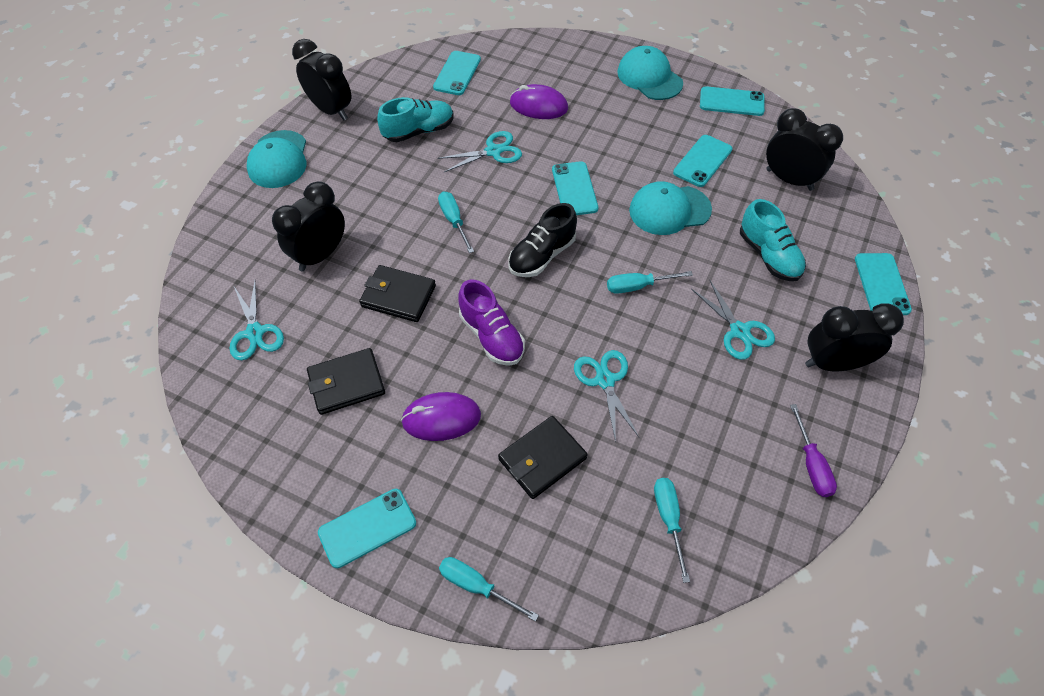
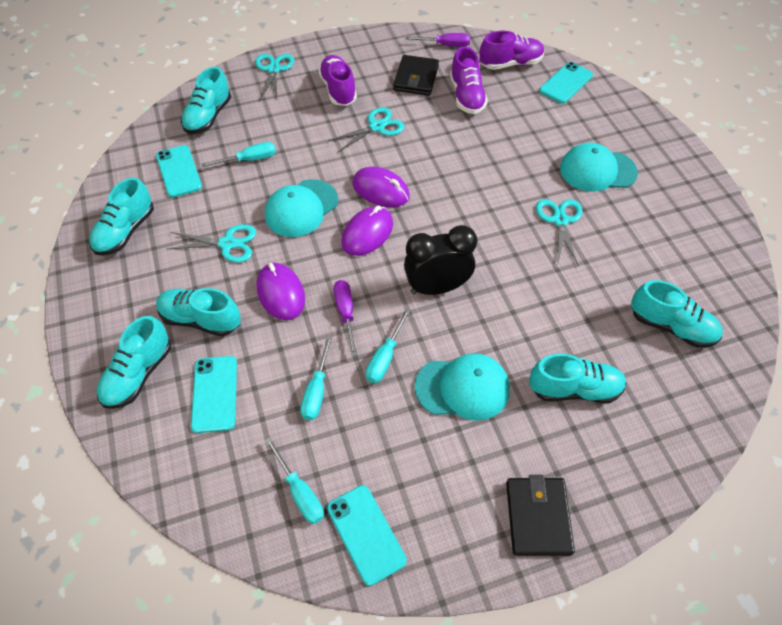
black clock: 4 -> 1
black shoe: 1 -> 0
black wallet: 3 -> 2
purple mouse: 2 -> 3
purple screwdriver: 1 -> 2
purple shoe: 1 -> 3
turquoise phone: 6 -> 4
turquoise shoe: 2 -> 6

